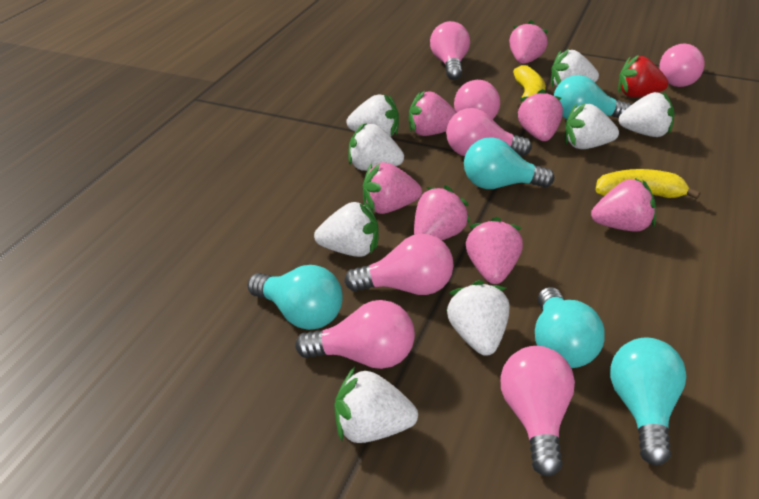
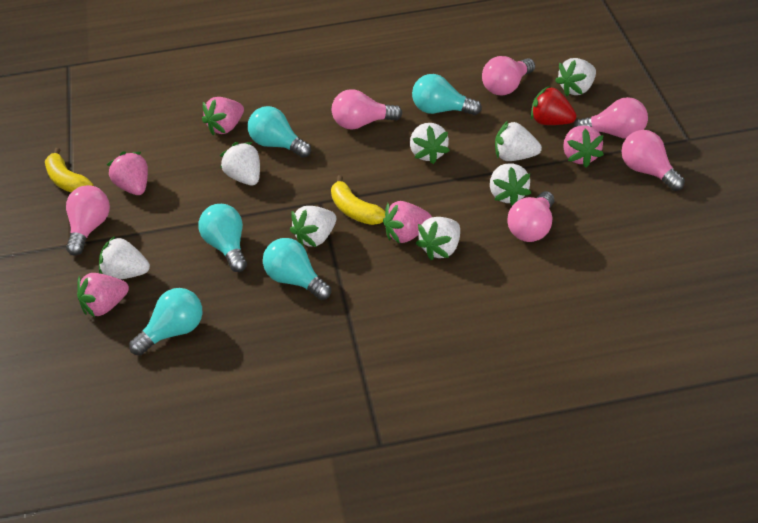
pink light bulb: 7 -> 6
pink strawberry: 7 -> 5

